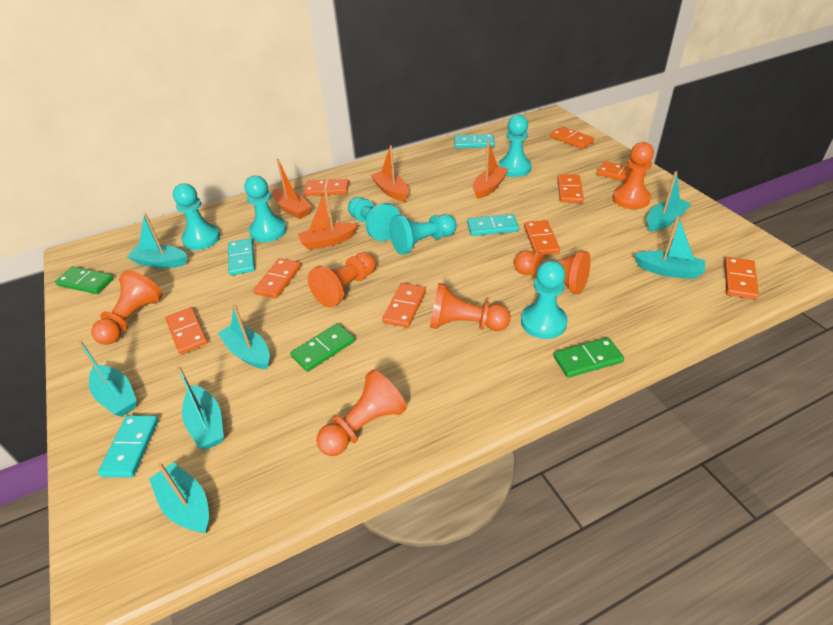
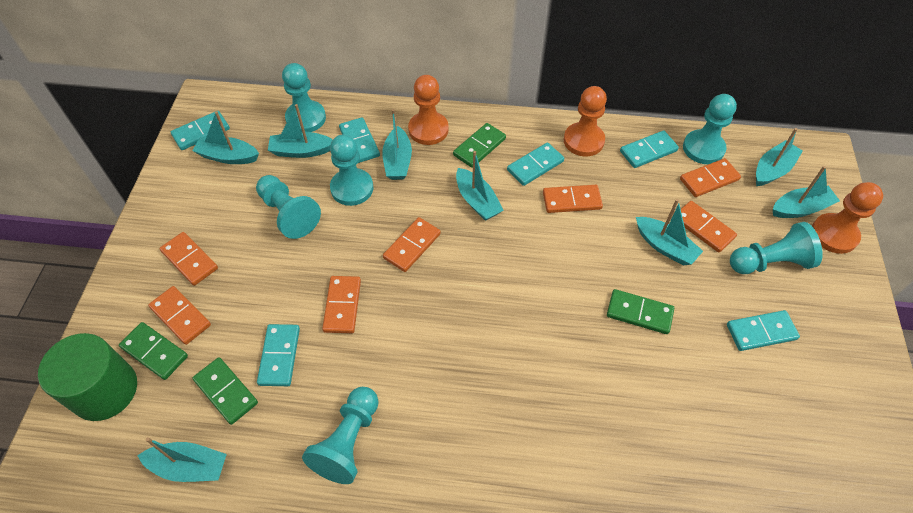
green cylinder: 0 -> 1
green domino: 3 -> 4
orange boat: 4 -> 0
orange domino: 9 -> 7
orange pawn: 6 -> 3
turquoise boat: 7 -> 8
turquoise domino: 4 -> 6

